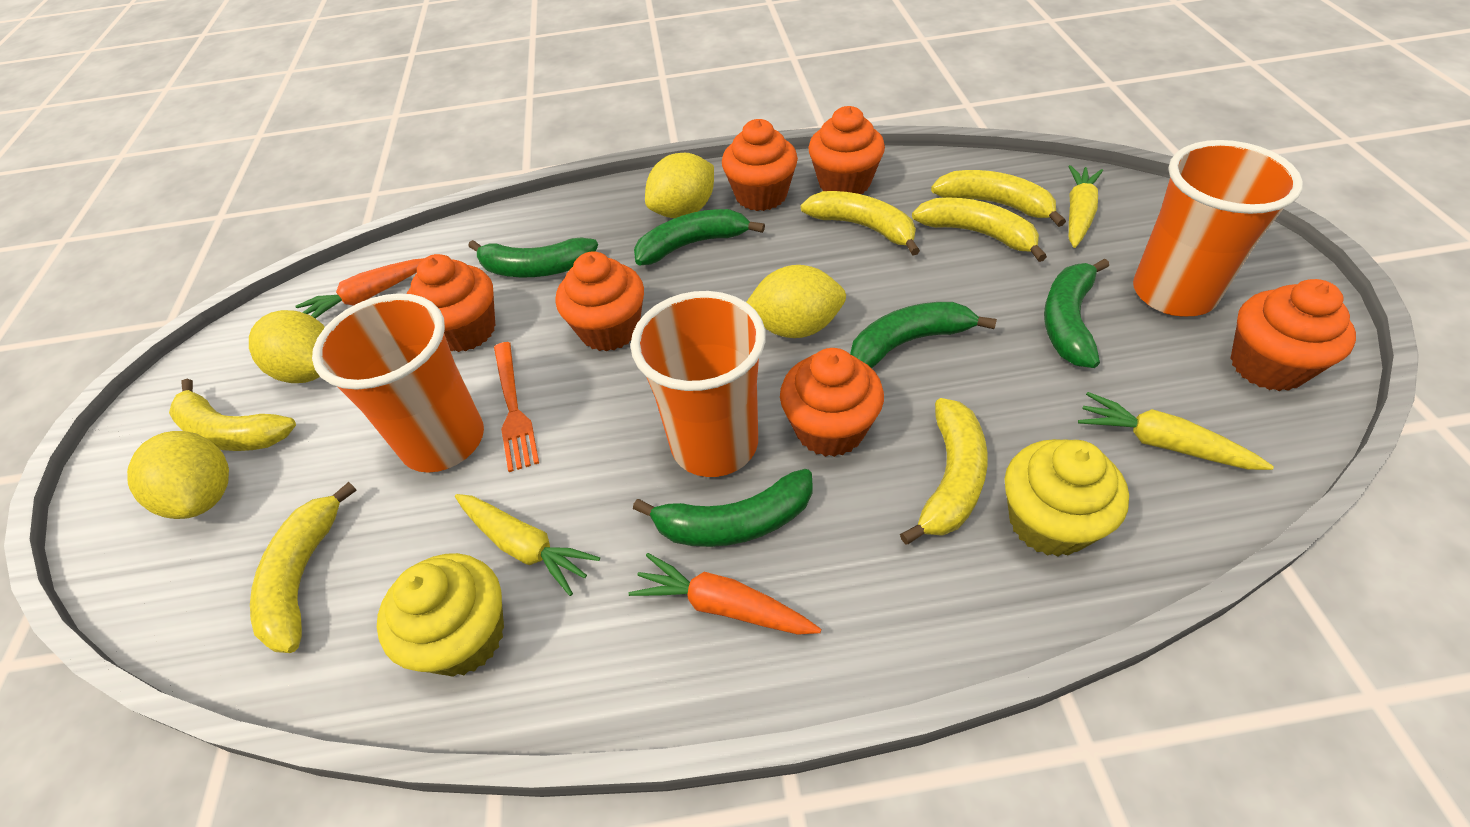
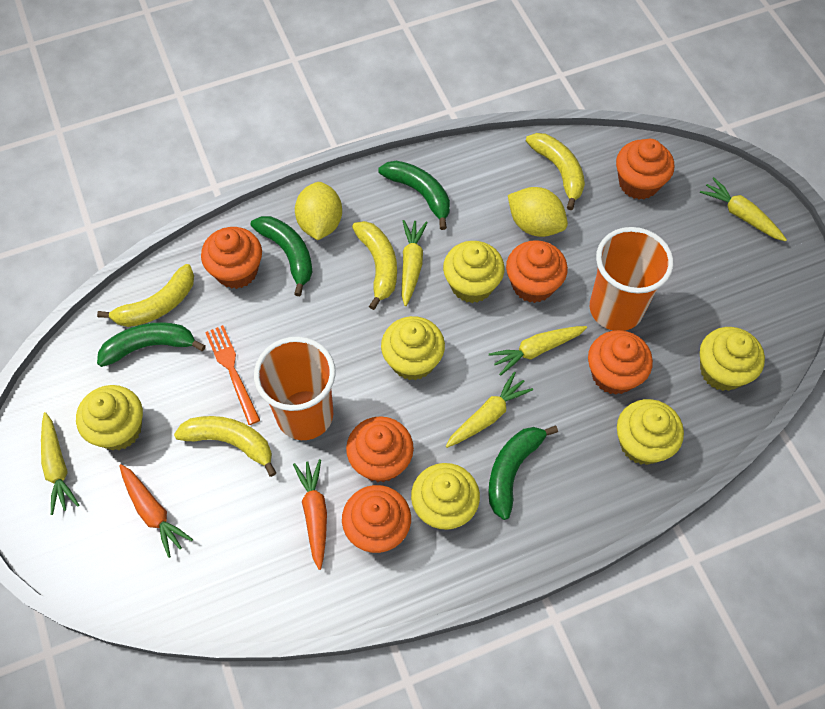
green banana: 5 -> 4
orange cup: 3 -> 2
yellow banana: 6 -> 4
yellow carrot: 3 -> 5
yellow cupcake: 2 -> 6
yellow lemon: 4 -> 2

